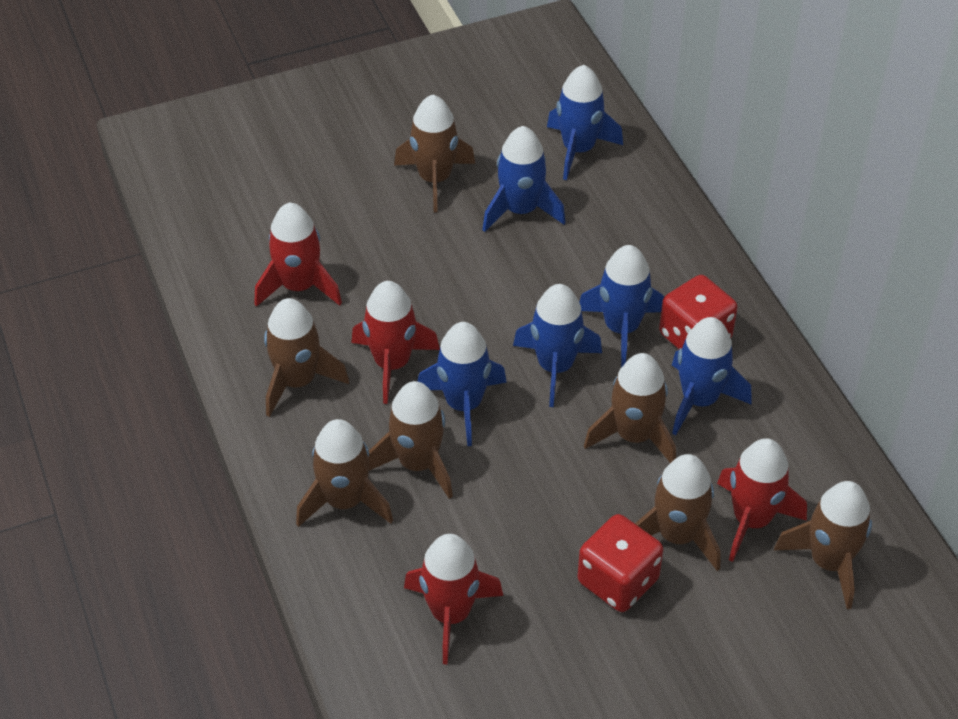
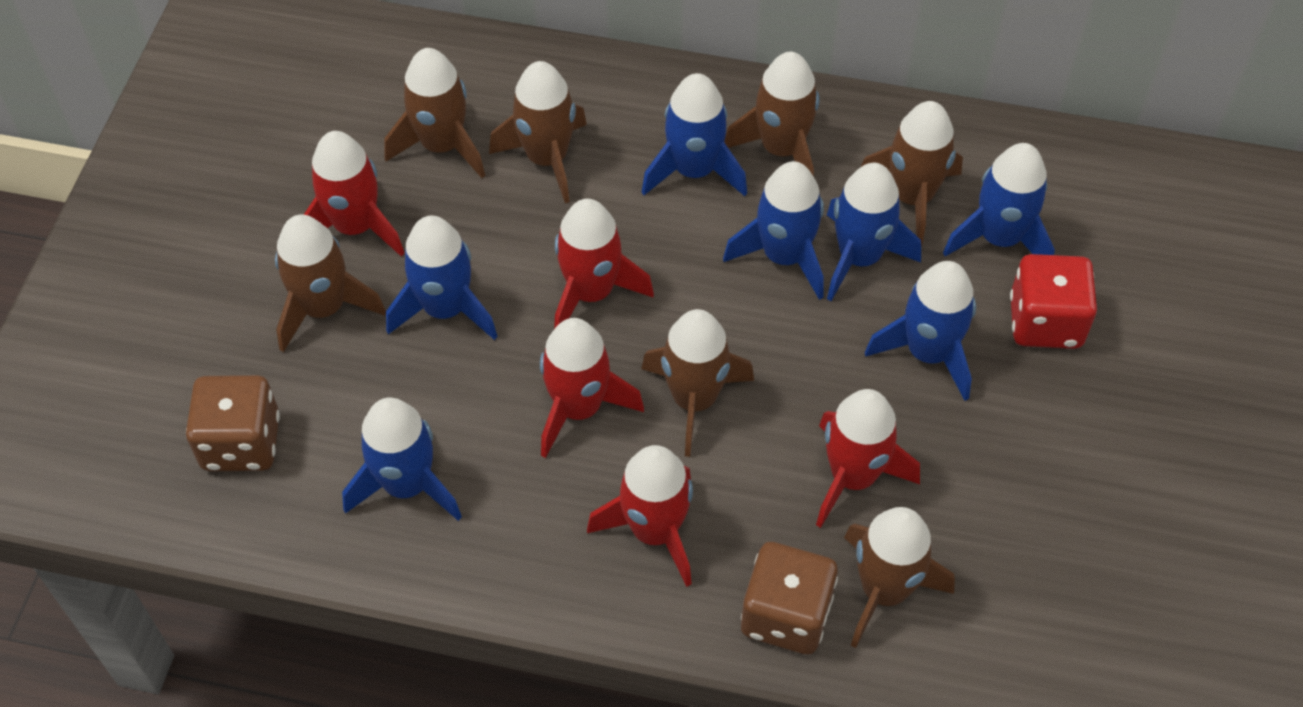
blue rocket: 6 -> 7
brown dice: 0 -> 2
red dice: 2 -> 1
red rocket: 4 -> 5

